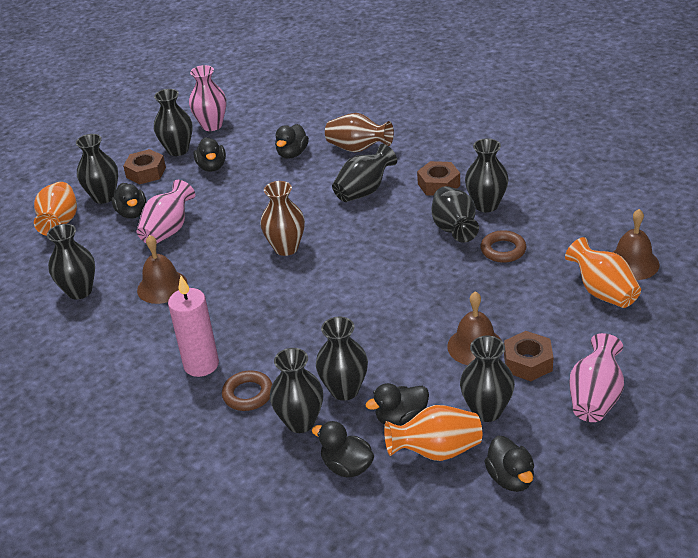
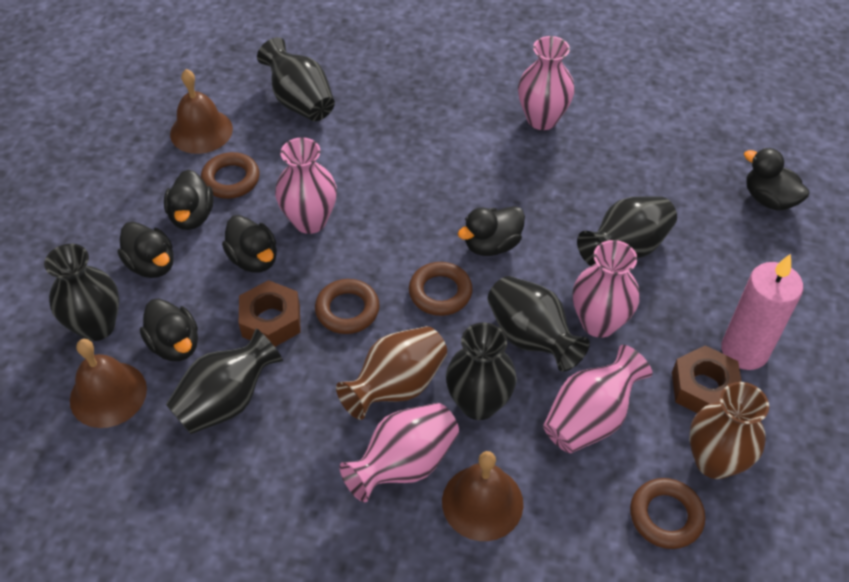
black vase: 9 -> 6
brown nut: 3 -> 2
brown ring: 2 -> 4
orange vase: 3 -> 0
pink vase: 3 -> 5

